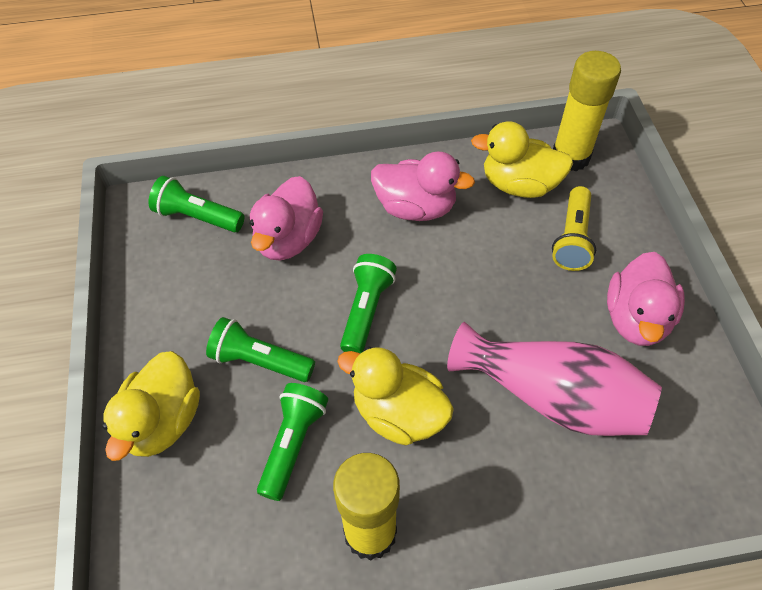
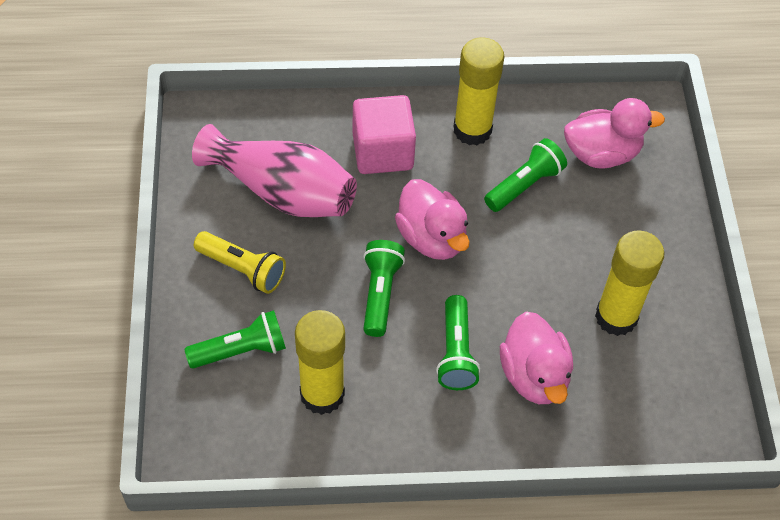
pink cube: 0 -> 1
yellow duck: 3 -> 0
yellow glue stick: 2 -> 3

